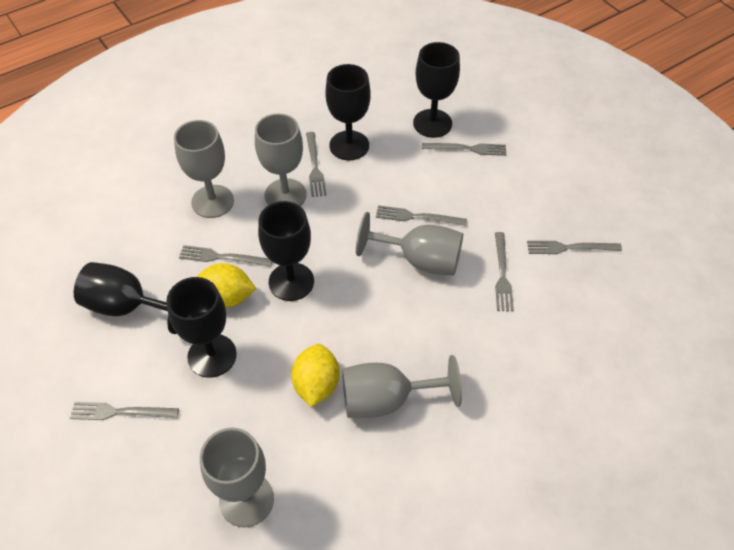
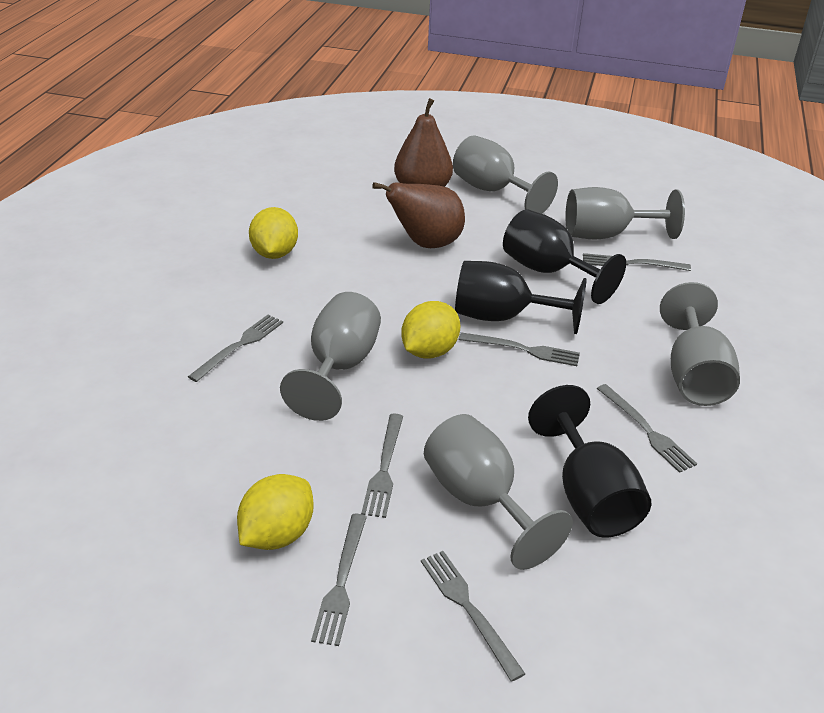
black goblet: 5 -> 3
brown pear: 0 -> 2
yellow lemon: 2 -> 3

